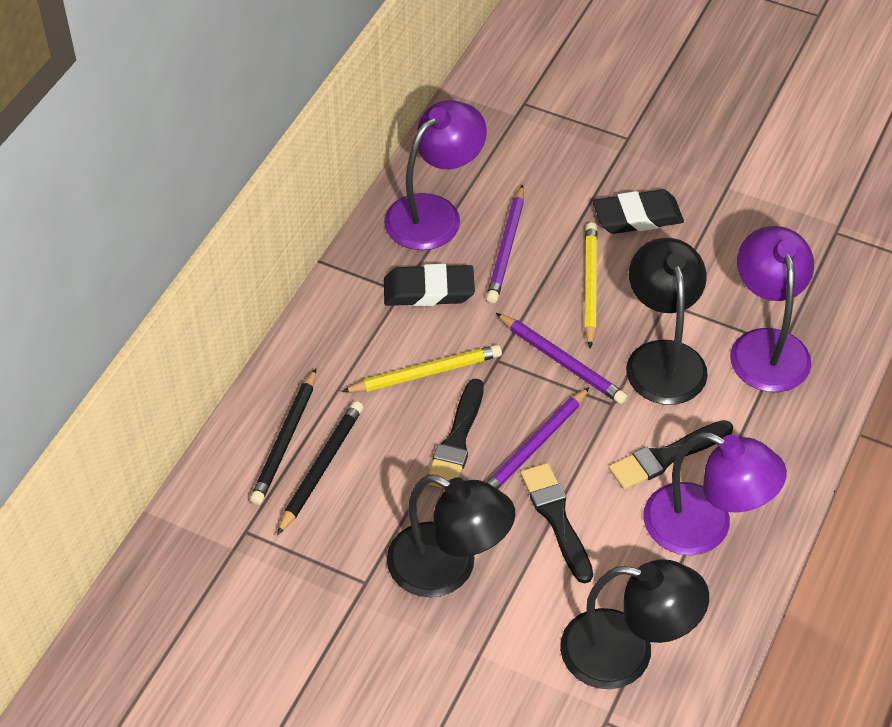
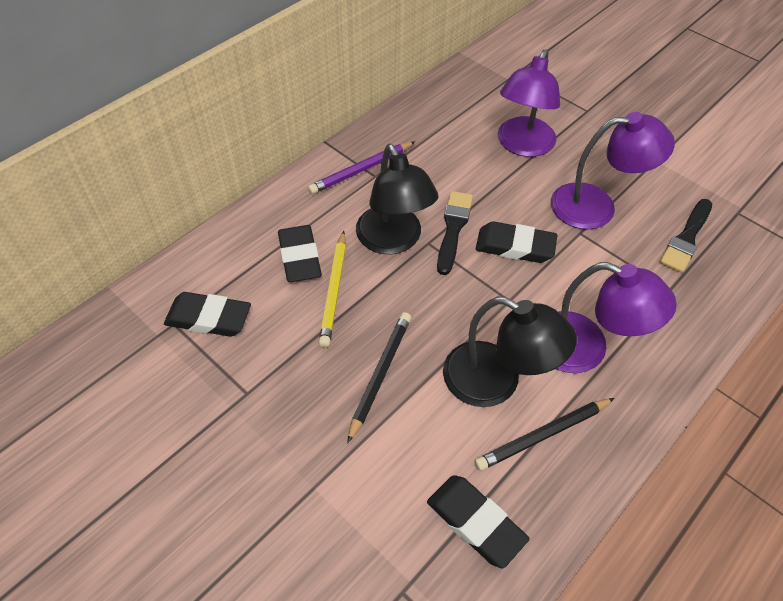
black brush: 3 -> 2
black eraser: 2 -> 4
black lamp: 3 -> 2
purple pencil: 3 -> 1
yellow pencil: 2 -> 1

